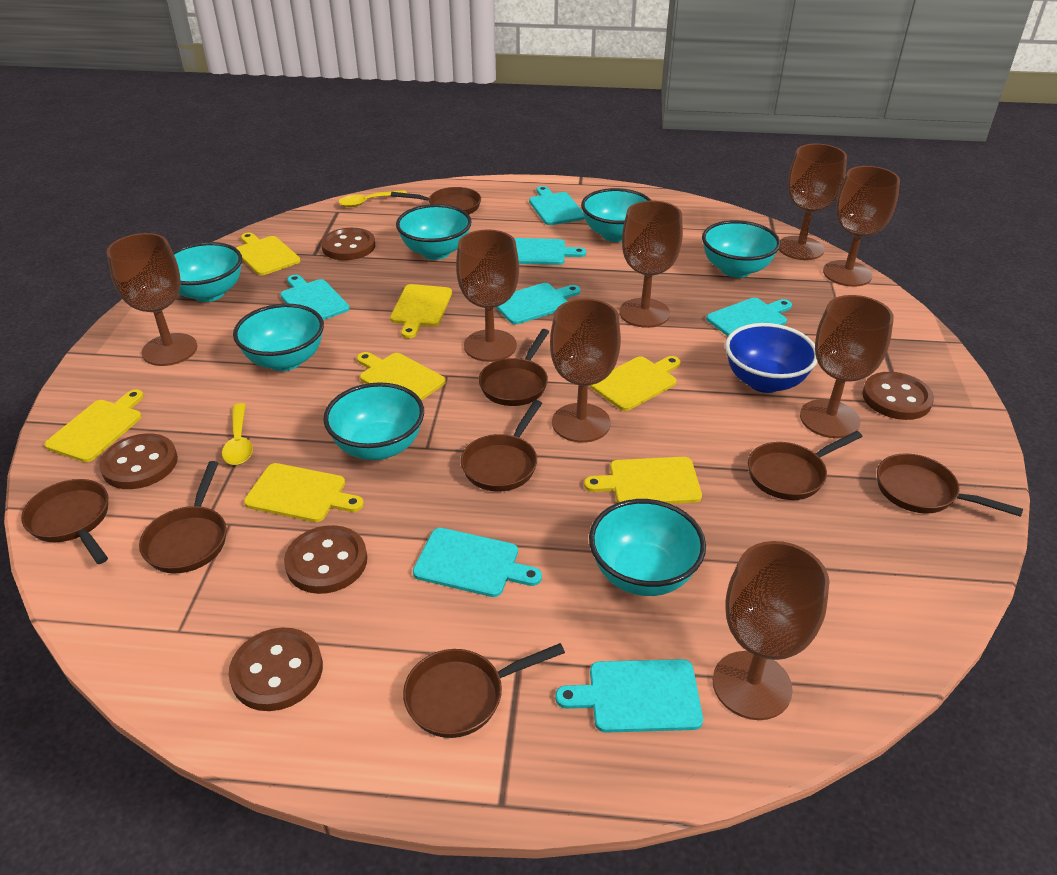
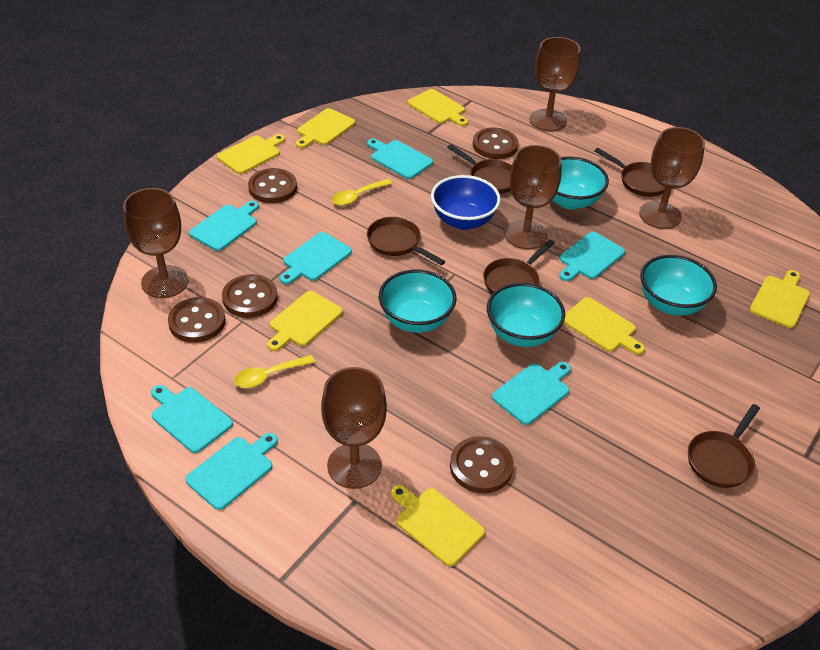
brown goblet: 8 -> 5
brown pan: 8 -> 5
turquoise bowl: 7 -> 4

